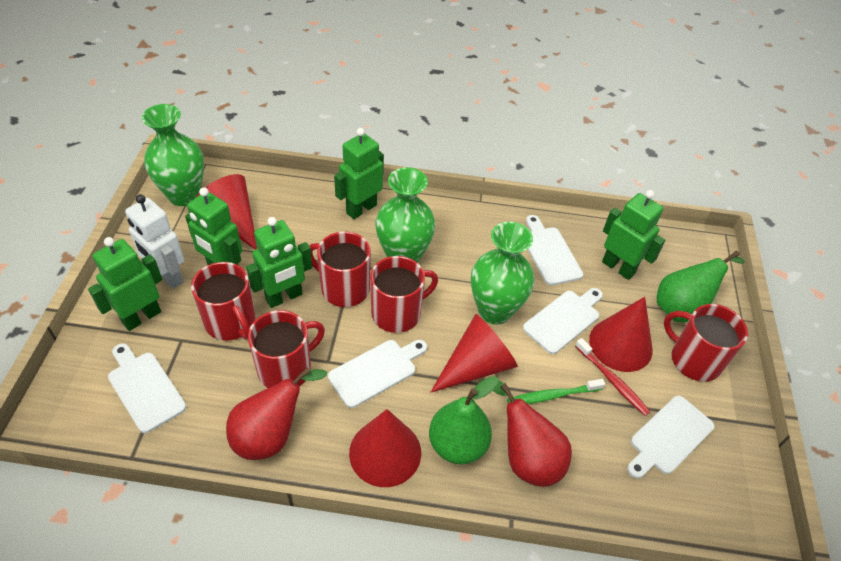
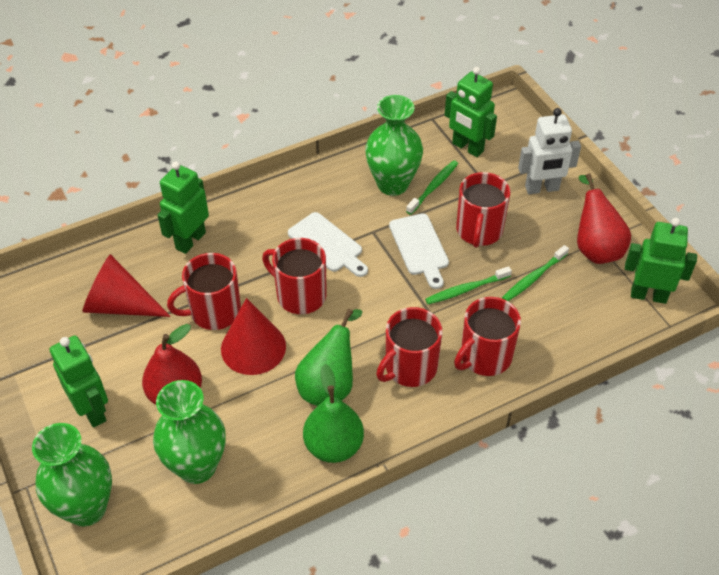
green robot: 5 -> 4
green toothbrush: 1 -> 3
red cone: 4 -> 2
red toothbrush: 1 -> 0
white cutting board: 5 -> 2

